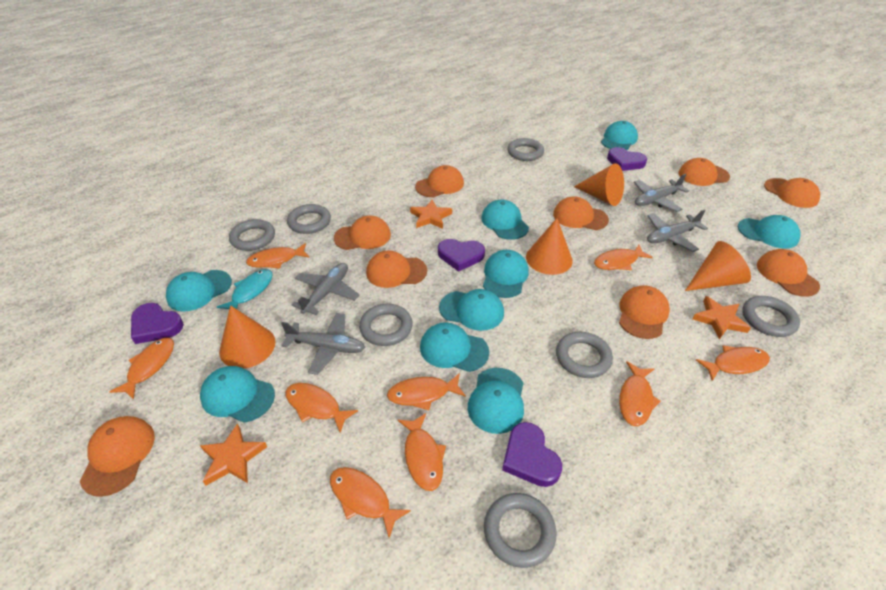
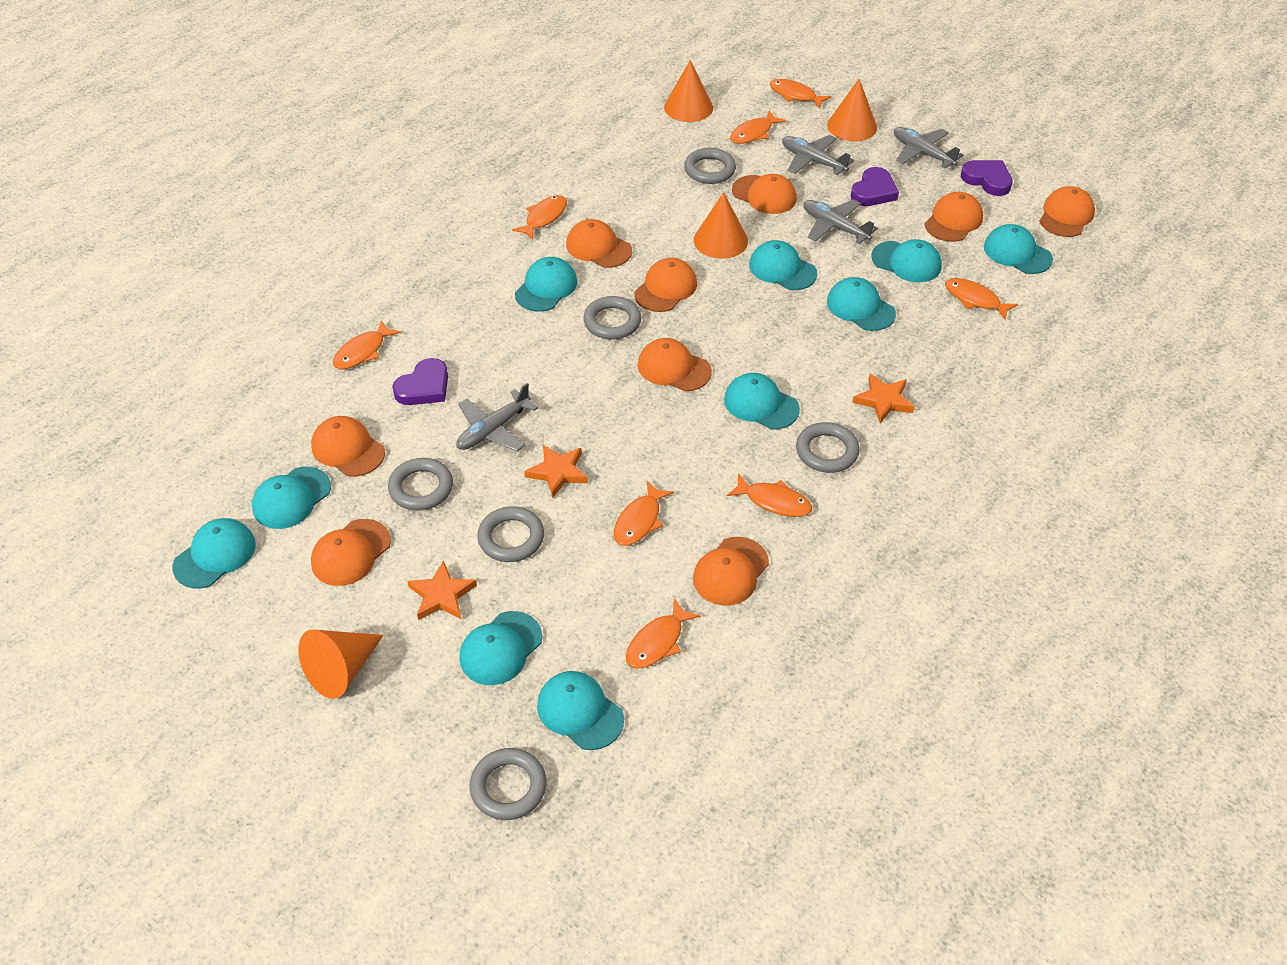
grey ring: 7 -> 6
orange fish: 9 -> 8
purple heart: 4 -> 3
turquoise cap: 9 -> 10
turquoise fish: 1 -> 0

